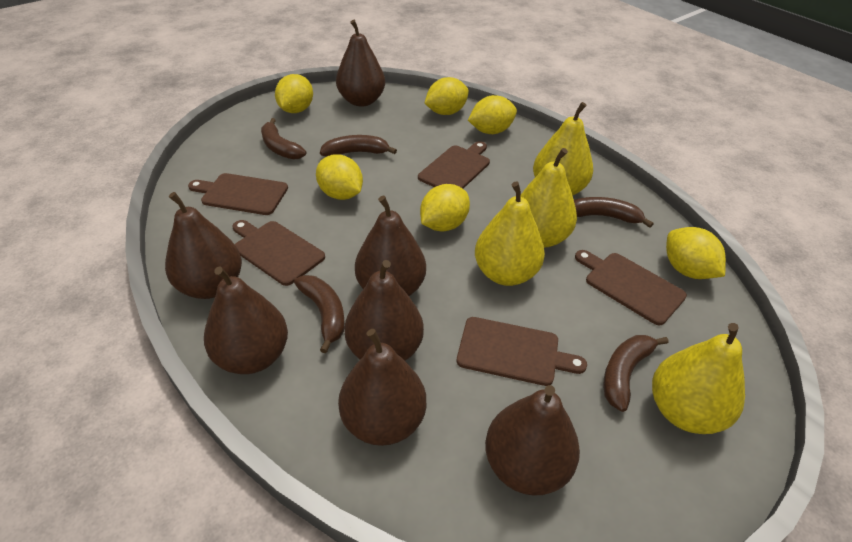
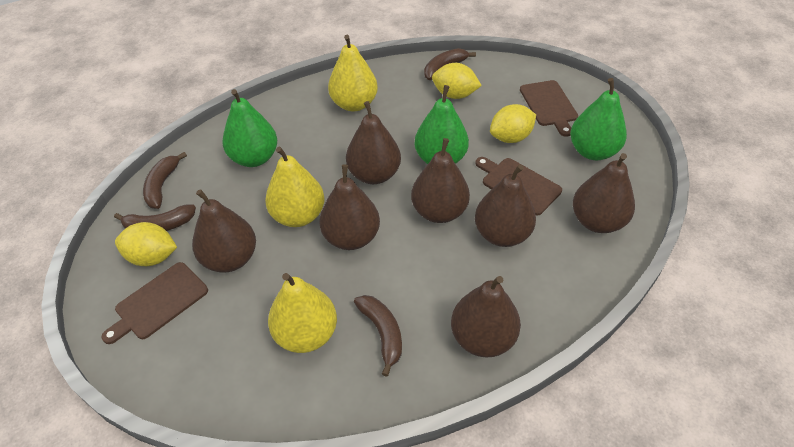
brown banana: 5 -> 4
brown cutting board: 5 -> 3
green pear: 0 -> 3
yellow lemon: 6 -> 3
yellow pear: 4 -> 3

